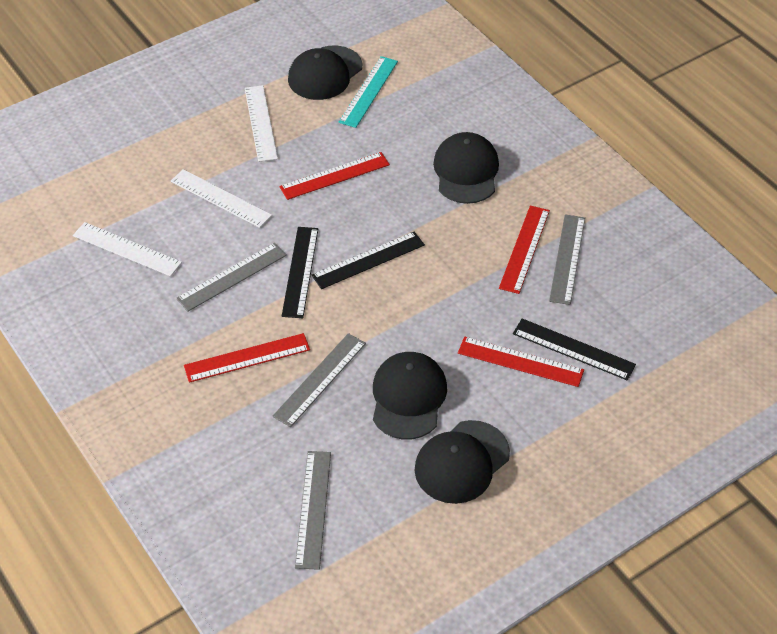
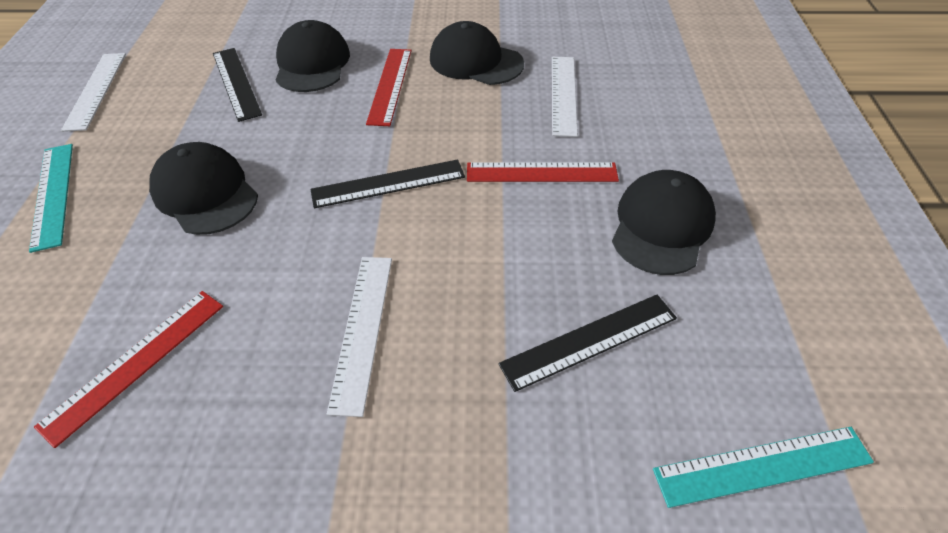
grey ruler: 4 -> 0
red ruler: 4 -> 3
turquoise ruler: 1 -> 2

